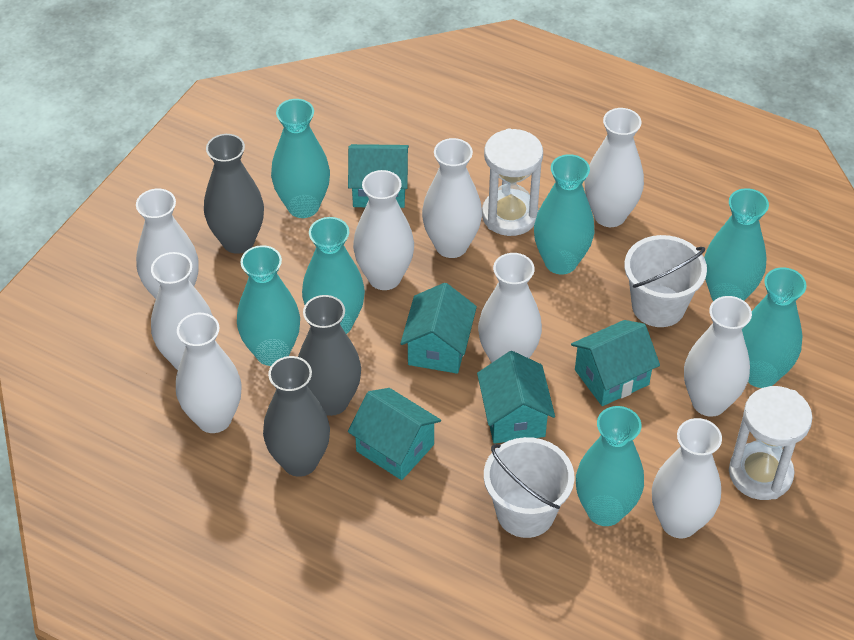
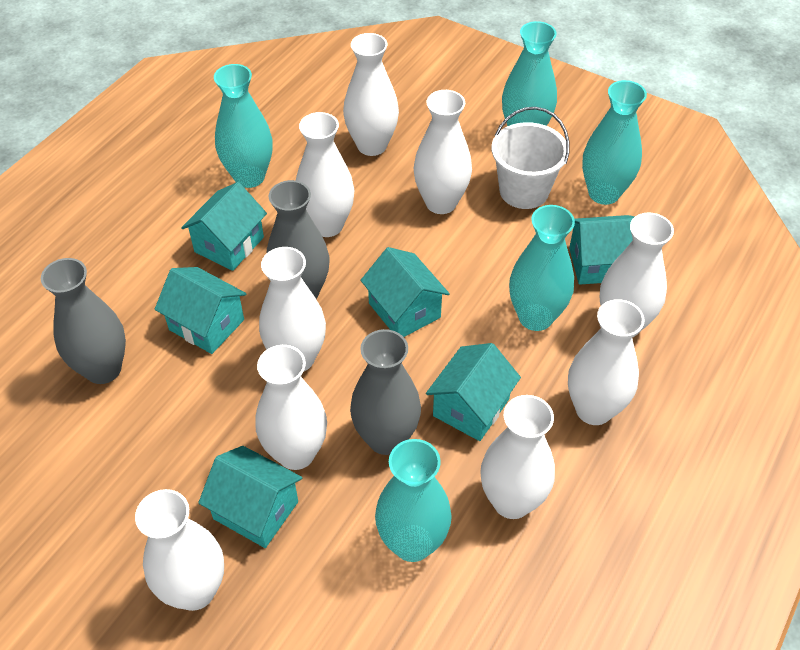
turquoise house: 5 -> 6
turquoise vase: 7 -> 5
white bucket: 2 -> 1
white hourglass: 2 -> 0

